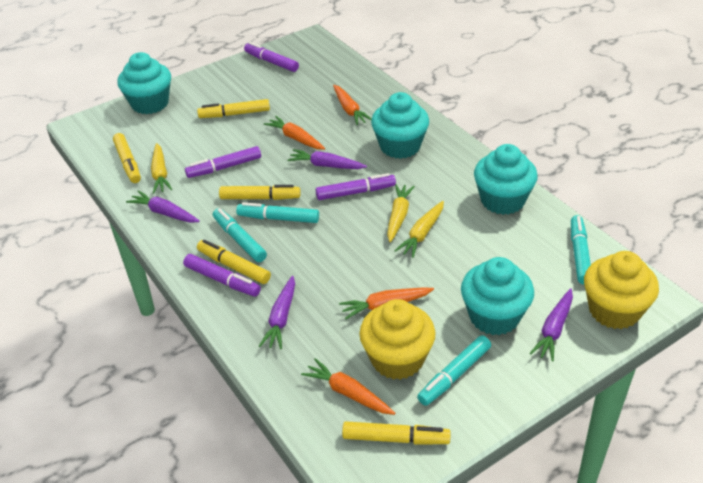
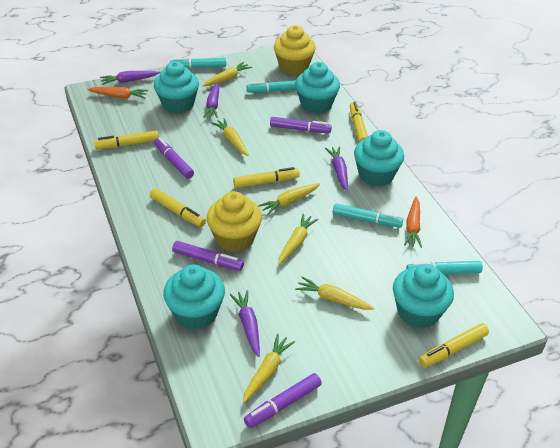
orange carrot: 4 -> 2
turquoise cupcake: 4 -> 5
yellow carrot: 3 -> 6

